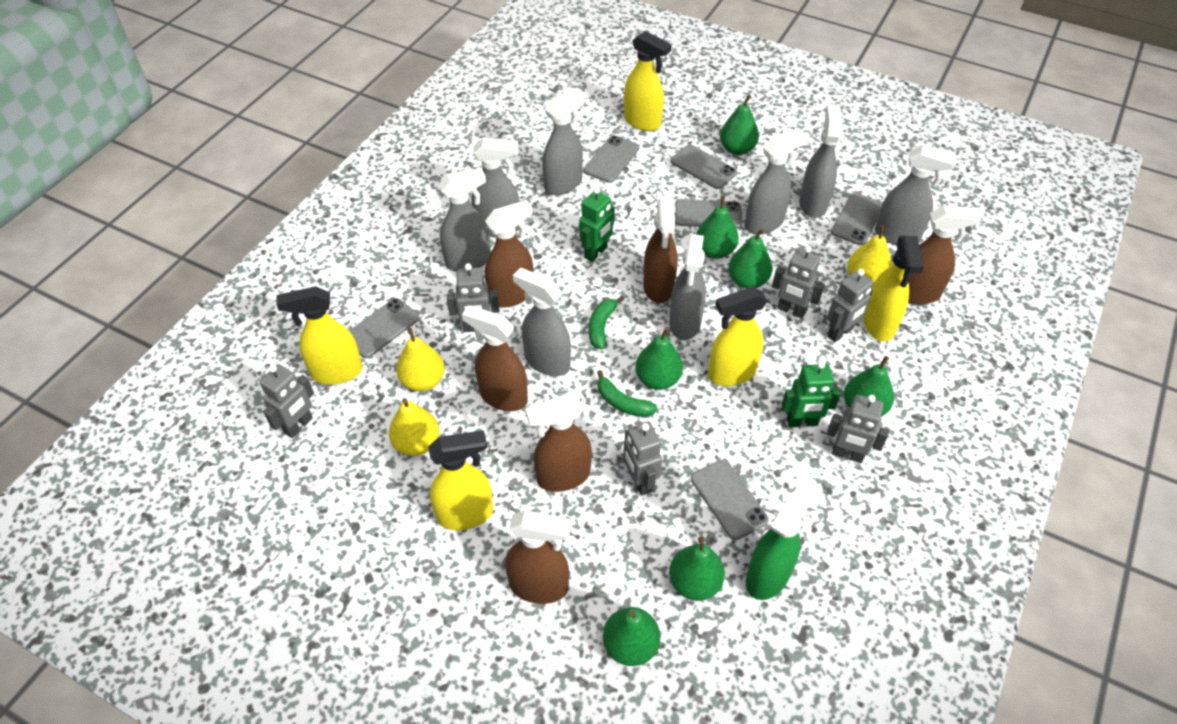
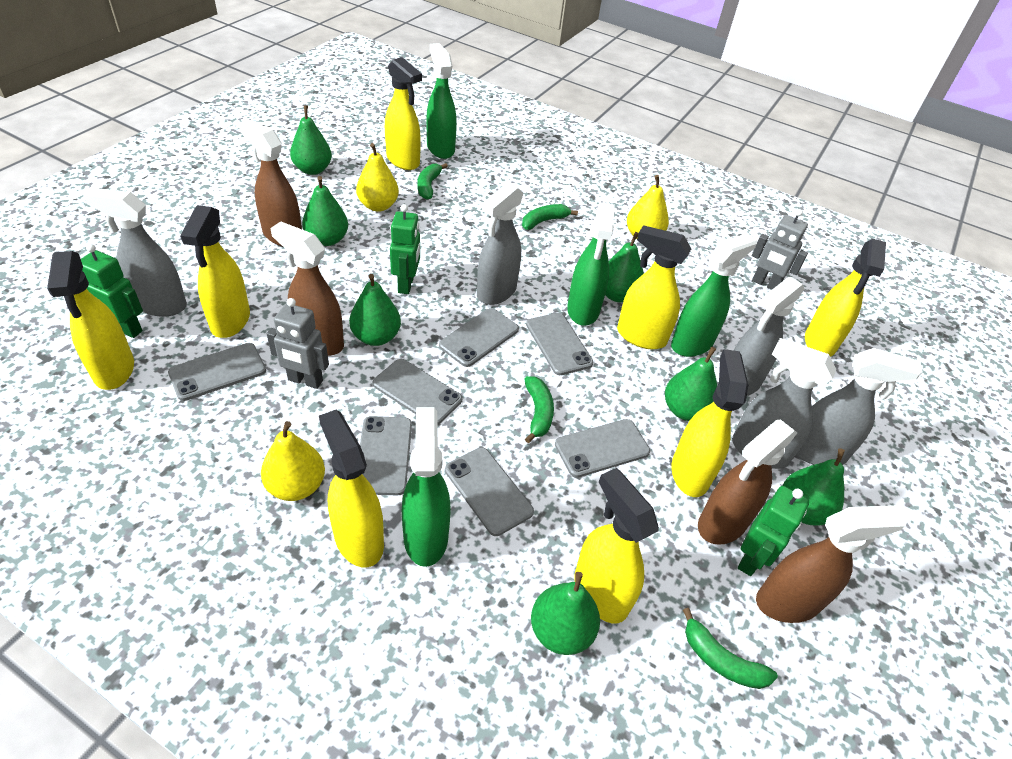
brown spray bottle: 6 -> 4
green banana: 2 -> 4
green robot: 2 -> 3
green spray bottle: 1 -> 4
grey phone: 6 -> 7
grey robot: 6 -> 2
grey spray bottle: 8 -> 5
yellow spray bottle: 5 -> 8

